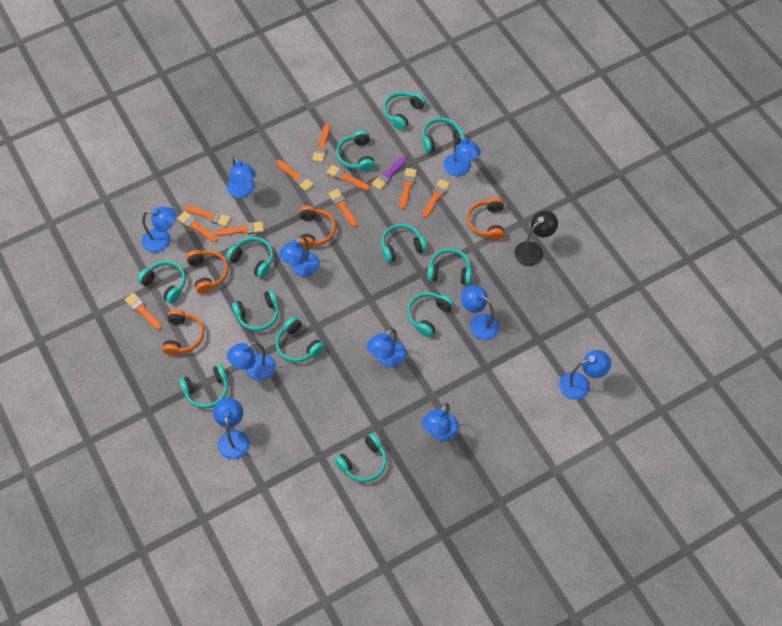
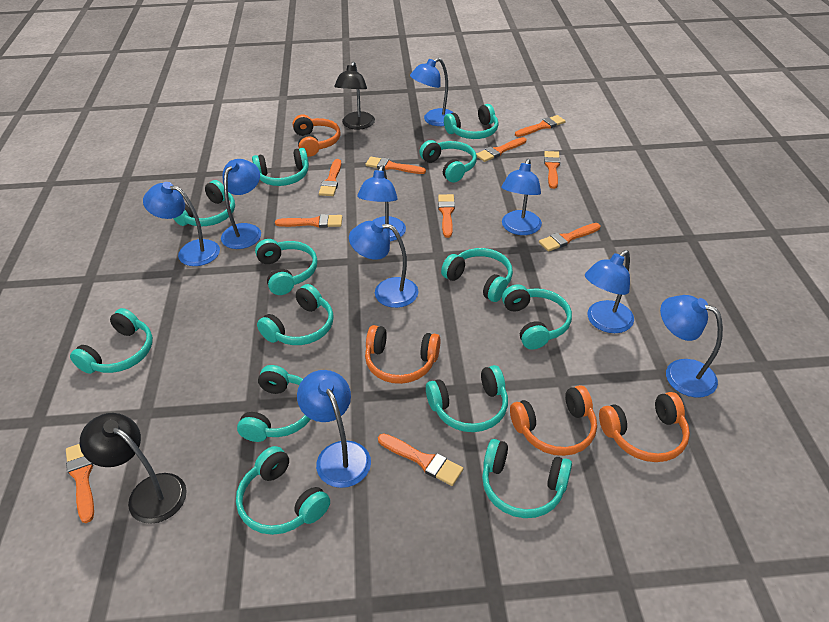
black lamp: 1 -> 2
blue lamp: 10 -> 9
purple brush: 1 -> 0
turquoise headphones: 12 -> 13

